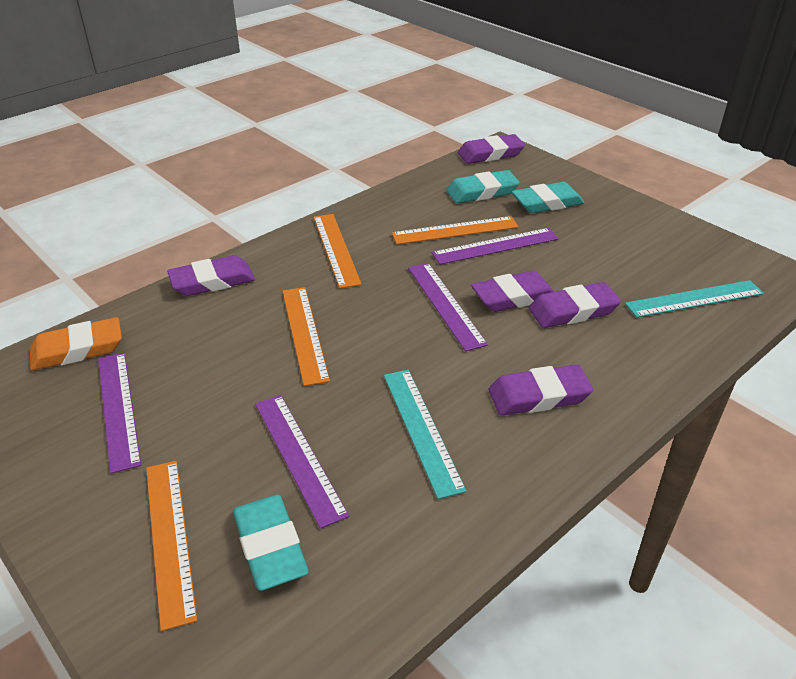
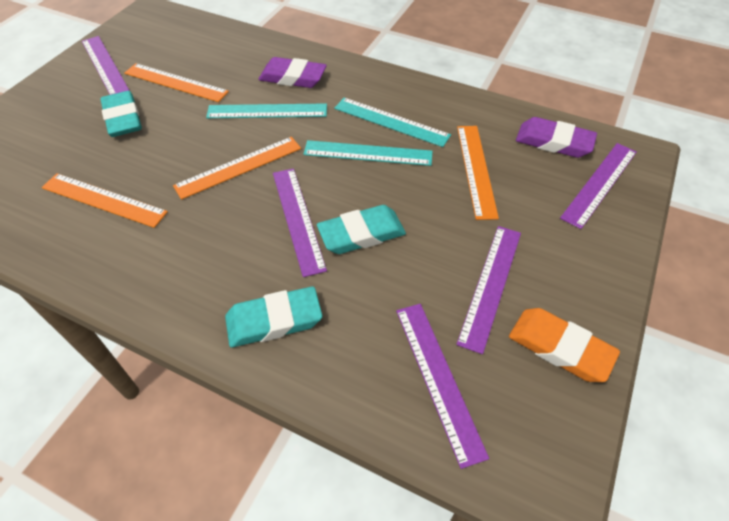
purple eraser: 5 -> 2
purple ruler: 4 -> 5
turquoise ruler: 2 -> 3

